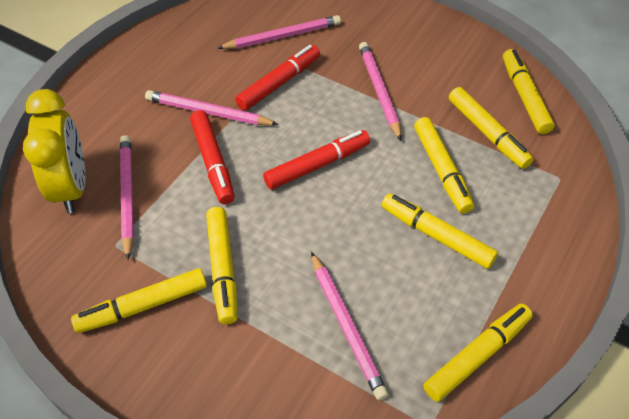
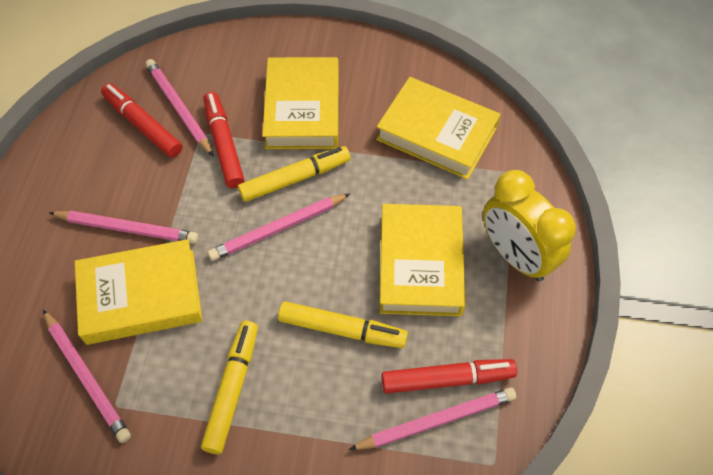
yellow book: 0 -> 4
yellow marker: 7 -> 3

